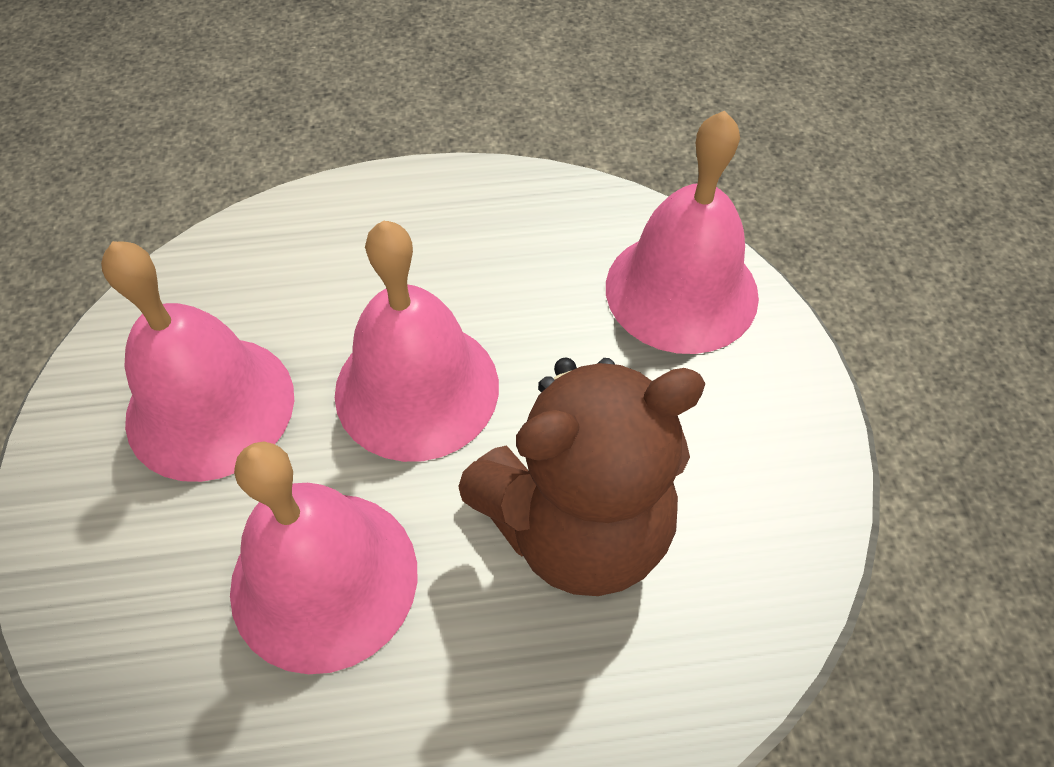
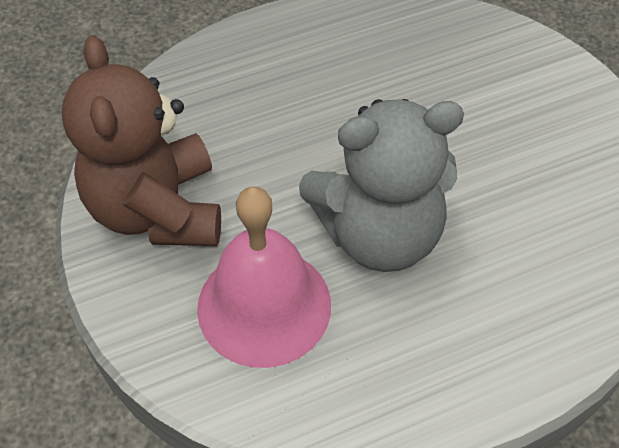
grey teddy bear: 0 -> 1
pink bell: 4 -> 1

